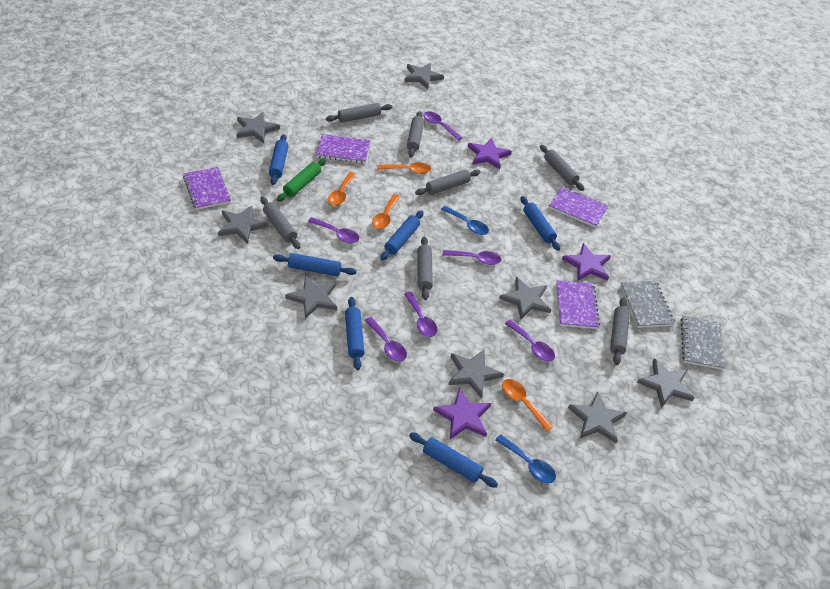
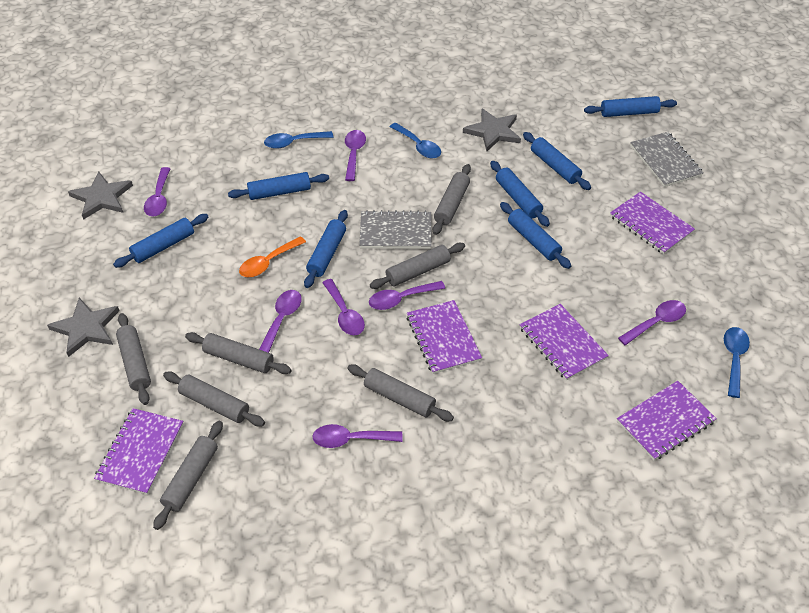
blue rolling pin: 6 -> 7
blue spoon: 2 -> 3
green rolling pin: 1 -> 0
grey star: 8 -> 3
orange spoon: 4 -> 1
purple notebook: 4 -> 5
purple spoon: 6 -> 7
purple star: 3 -> 0

